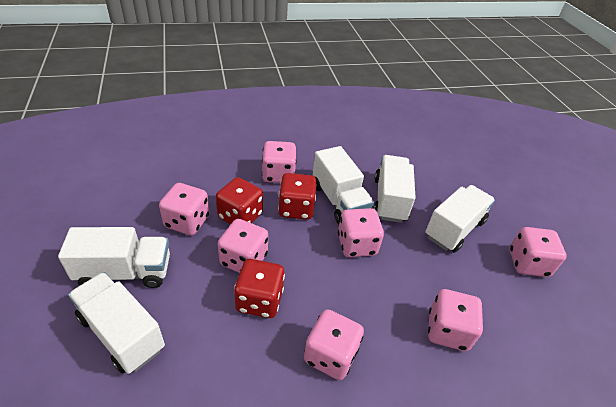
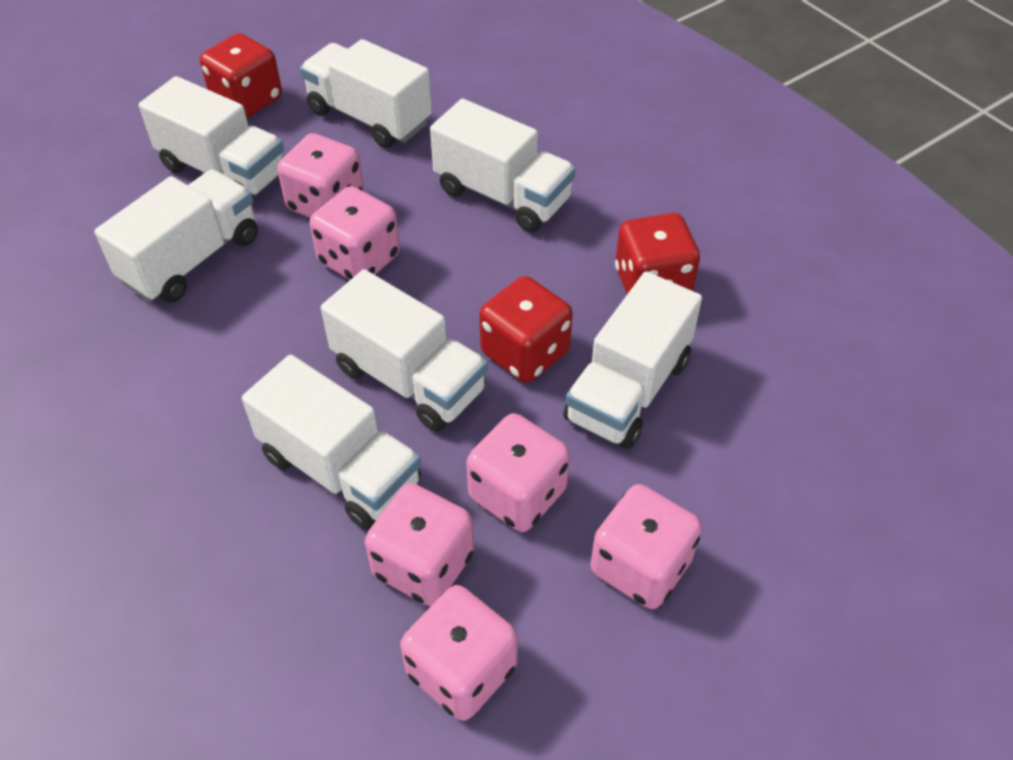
pink dice: 7 -> 6
white truck: 5 -> 7

